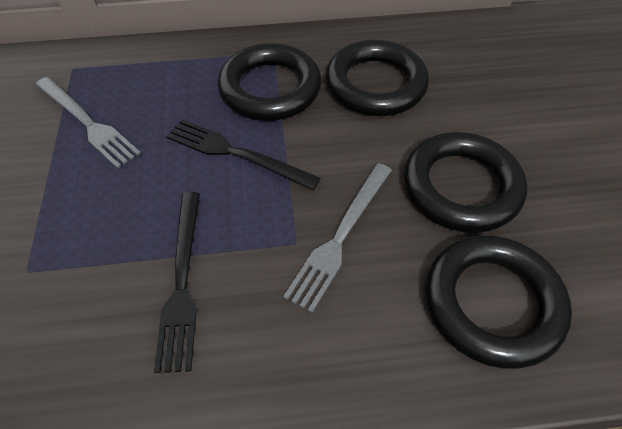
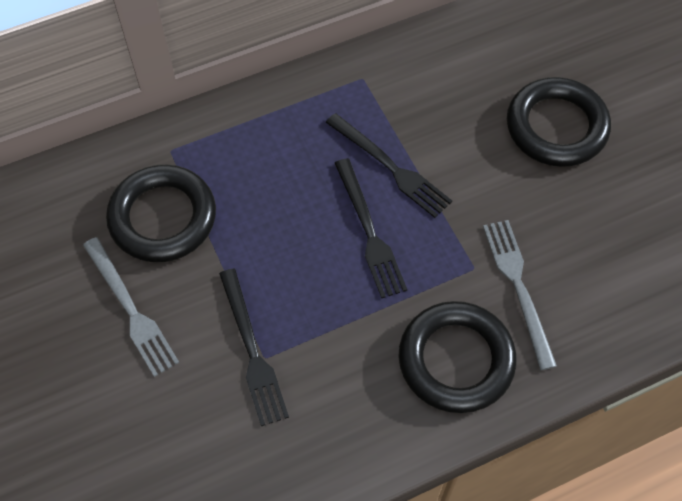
black fork: 2 -> 3
black ring: 4 -> 3

